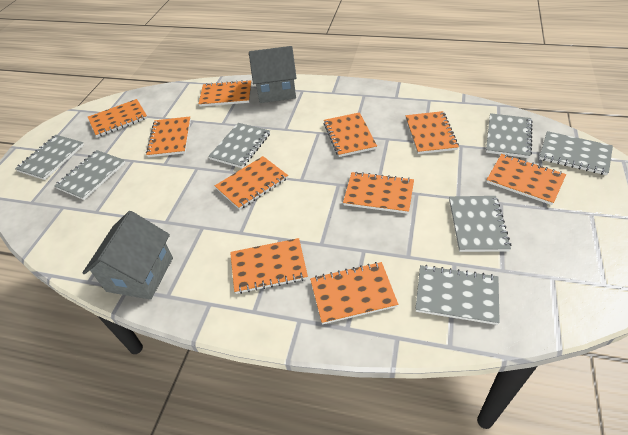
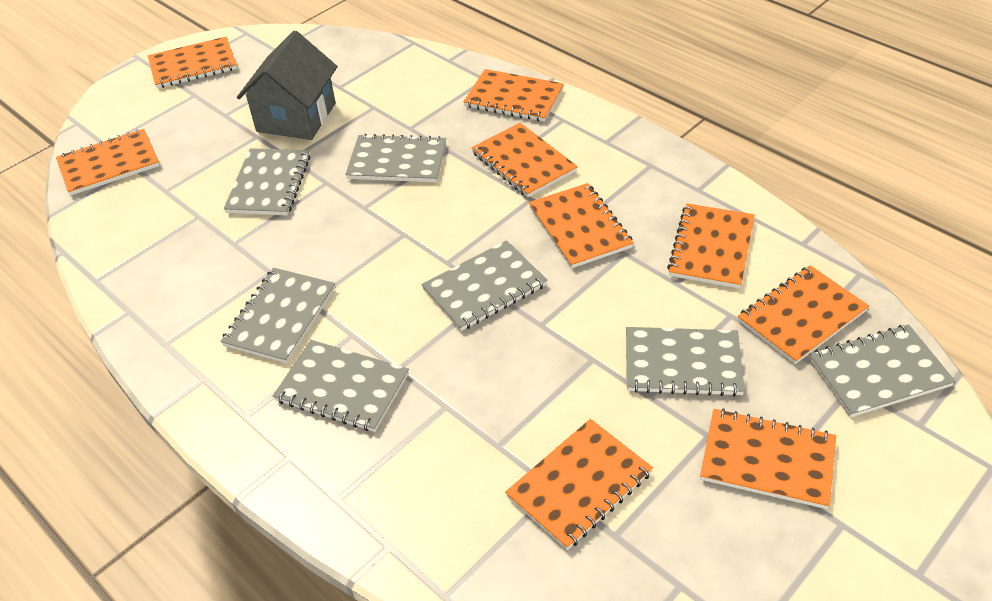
grey house: 2 -> 1
orange notebook: 10 -> 9

